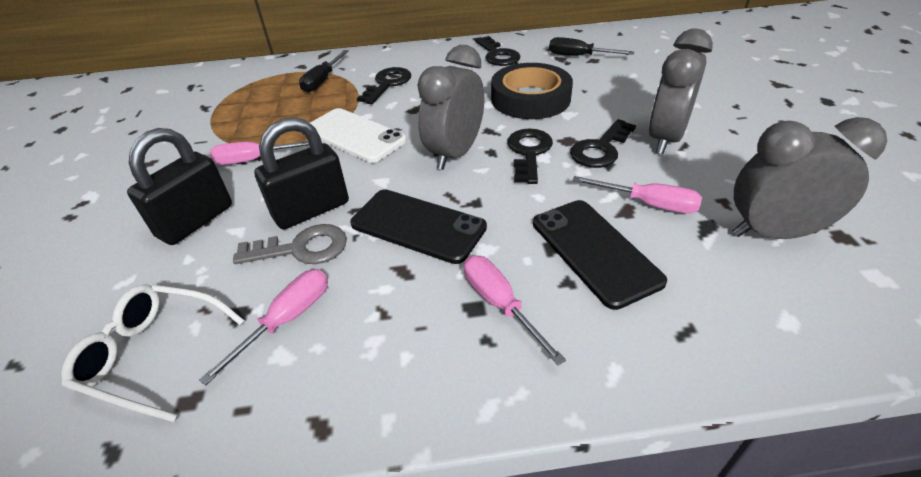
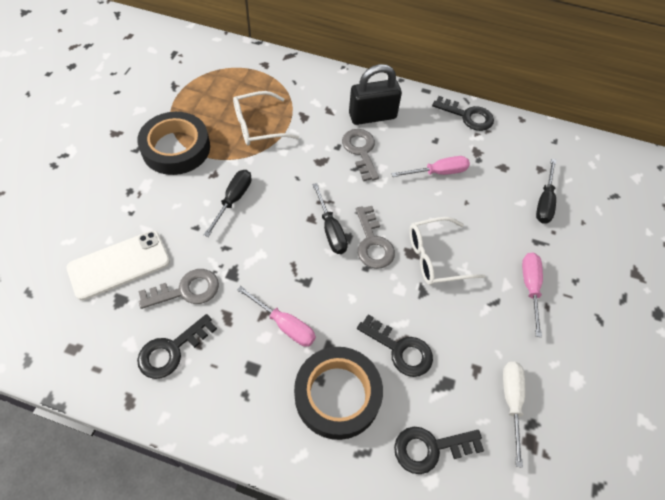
black padlock: 2 -> 1
black phone: 2 -> 0
black screwdriver: 2 -> 3
black tape: 1 -> 2
grey clock: 3 -> 0
grey key: 1 -> 3
pink screwdriver: 4 -> 3
white glasses: 1 -> 2
white screwdriver: 0 -> 1

